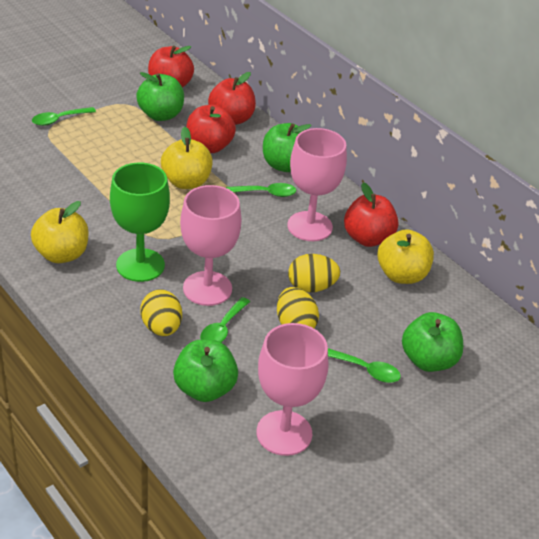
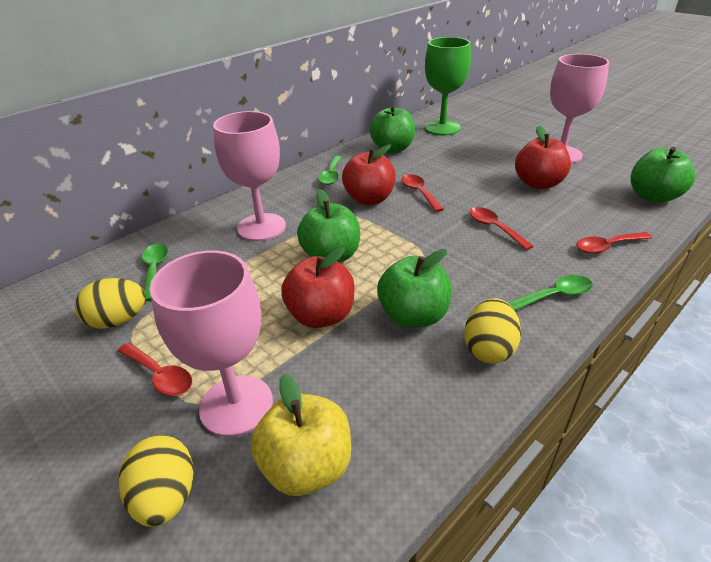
green spoon: 4 -> 3
red apple: 4 -> 3
red spoon: 0 -> 4
yellow apple: 3 -> 1

